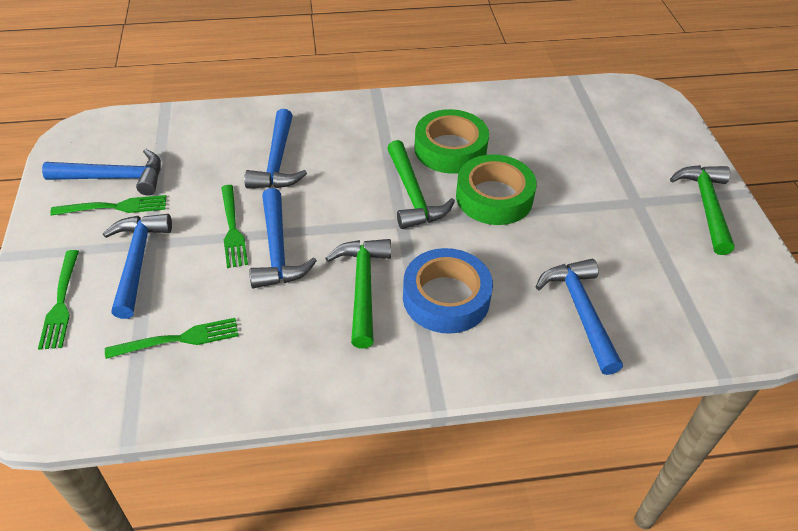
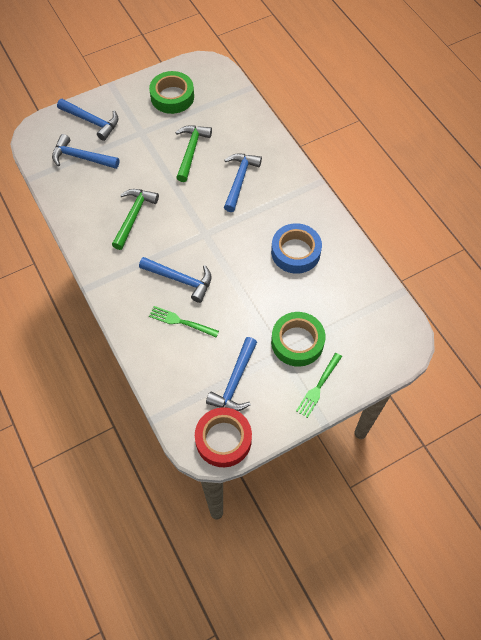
green fork: 4 -> 2
green hammer: 3 -> 2
red tape: 0 -> 1

